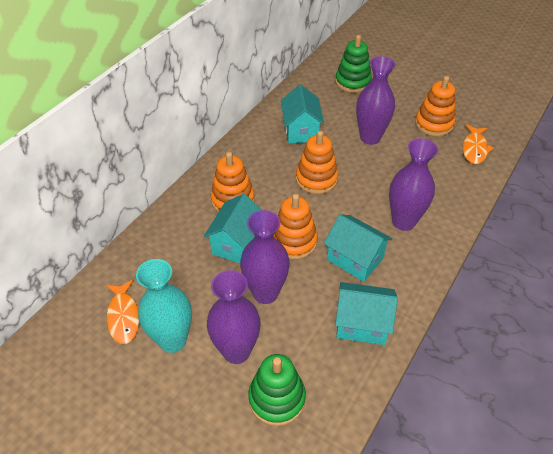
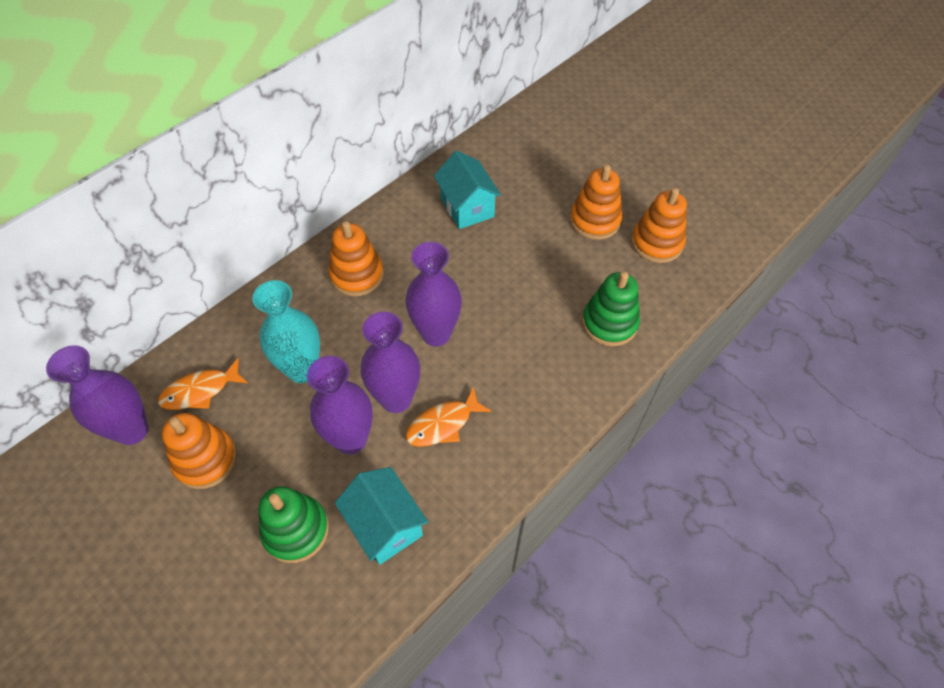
turquoise house: 4 -> 2

